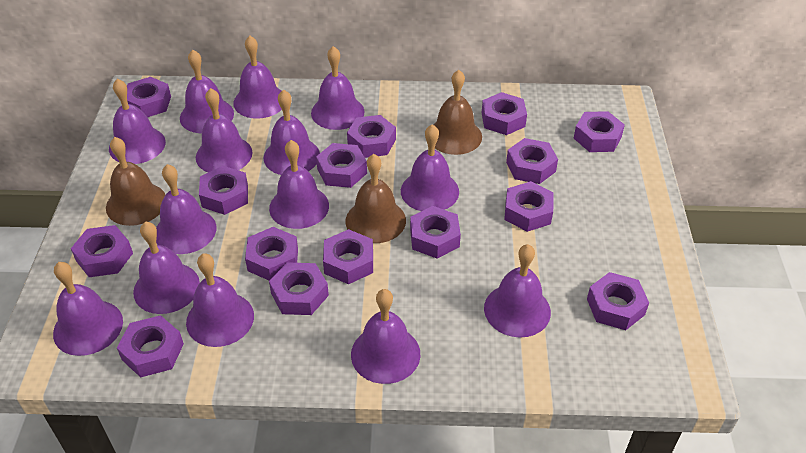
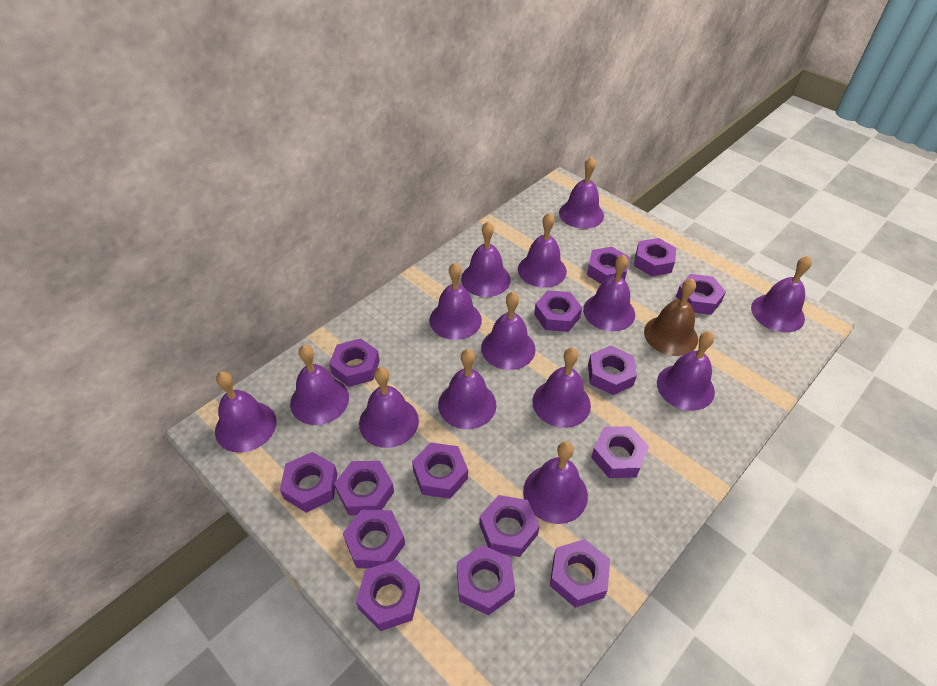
brown bell: 3 -> 1

